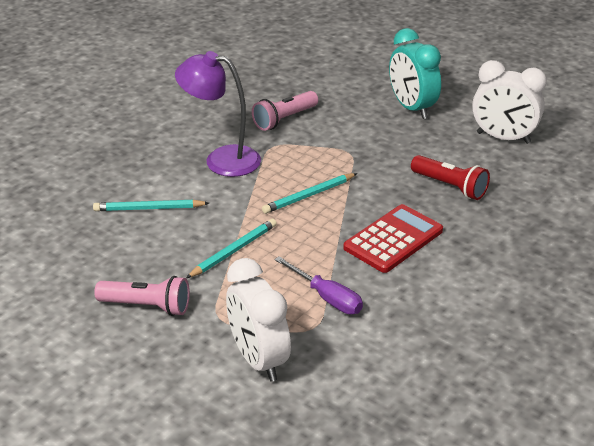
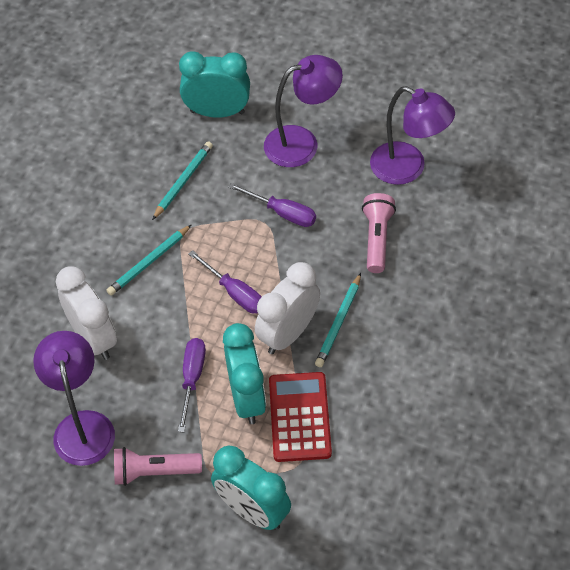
purple lamp: 1 -> 3
purple screwdriver: 1 -> 3
red flashlight: 1 -> 0
turquoise clock: 1 -> 3

